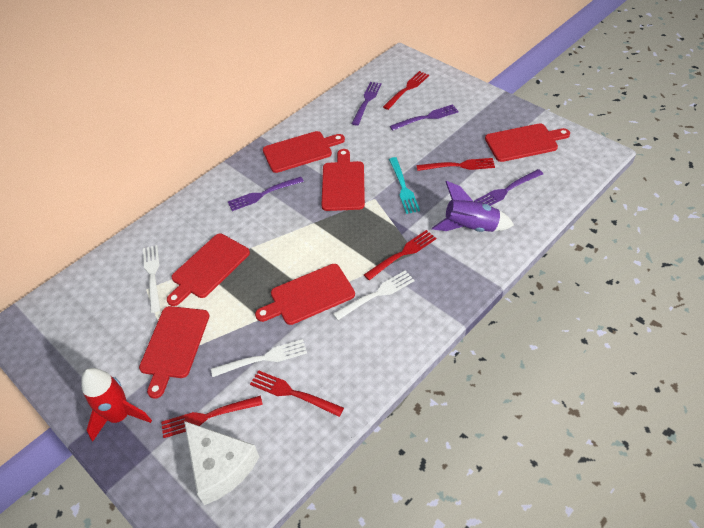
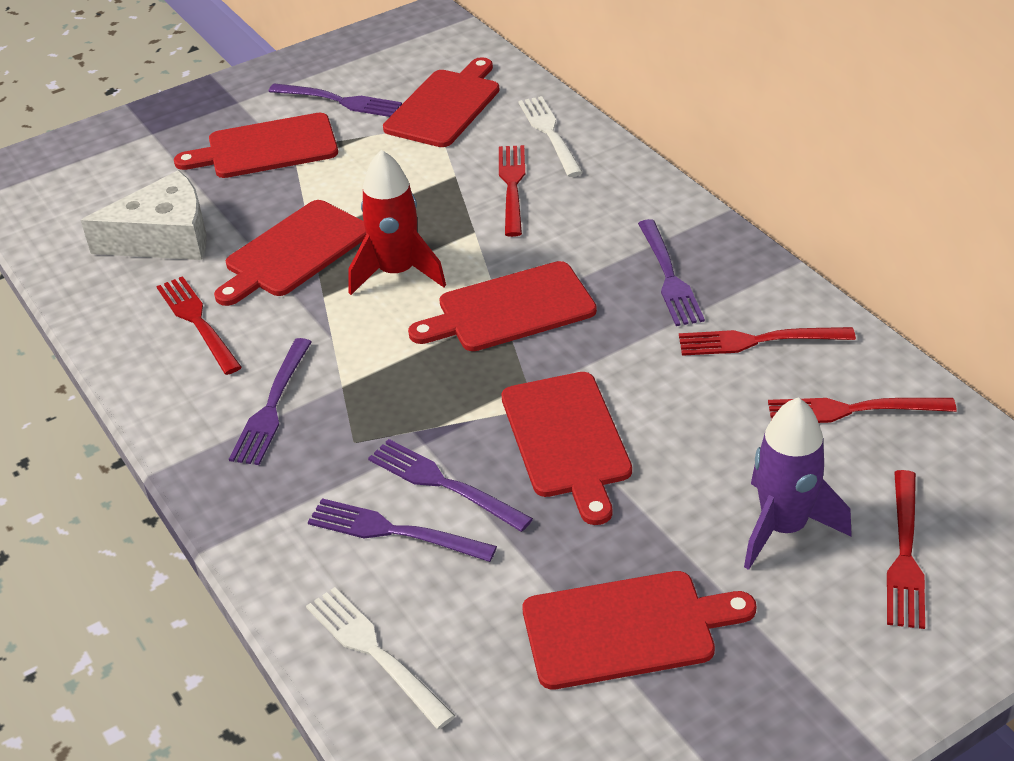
purple fork: 4 -> 5
turquoise fork: 1 -> 0
white fork: 3 -> 2

